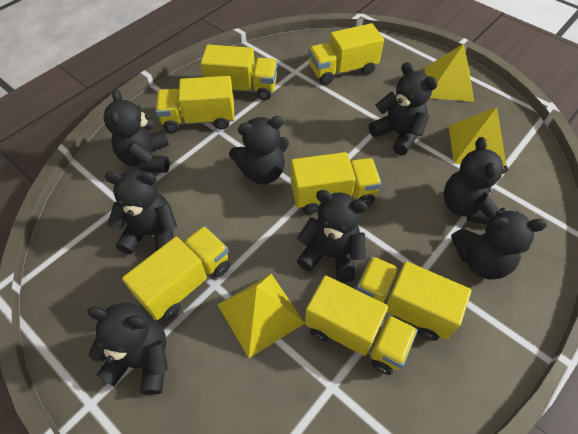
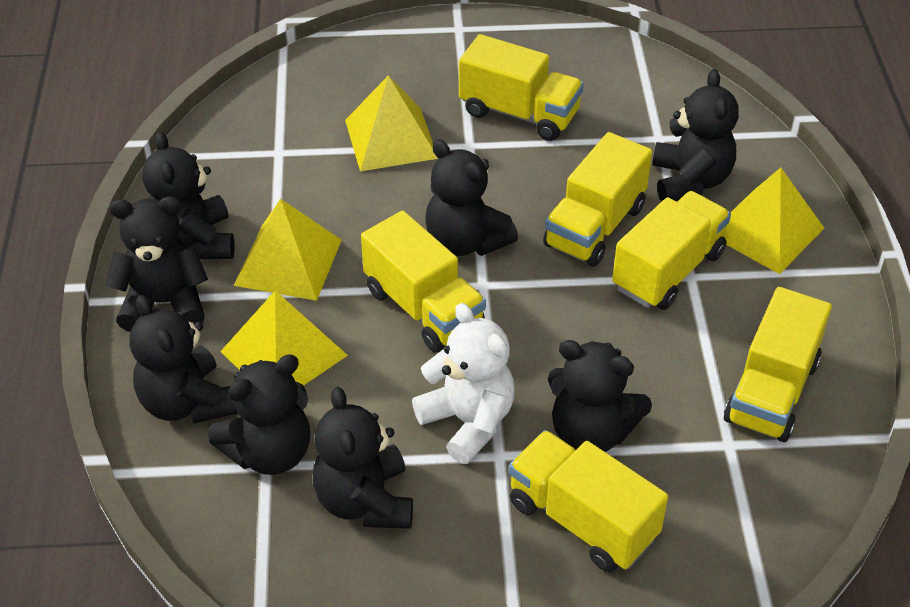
white teddy bear: 0 -> 1
yellow pyramid: 3 -> 4
yellow truck: 7 -> 6

